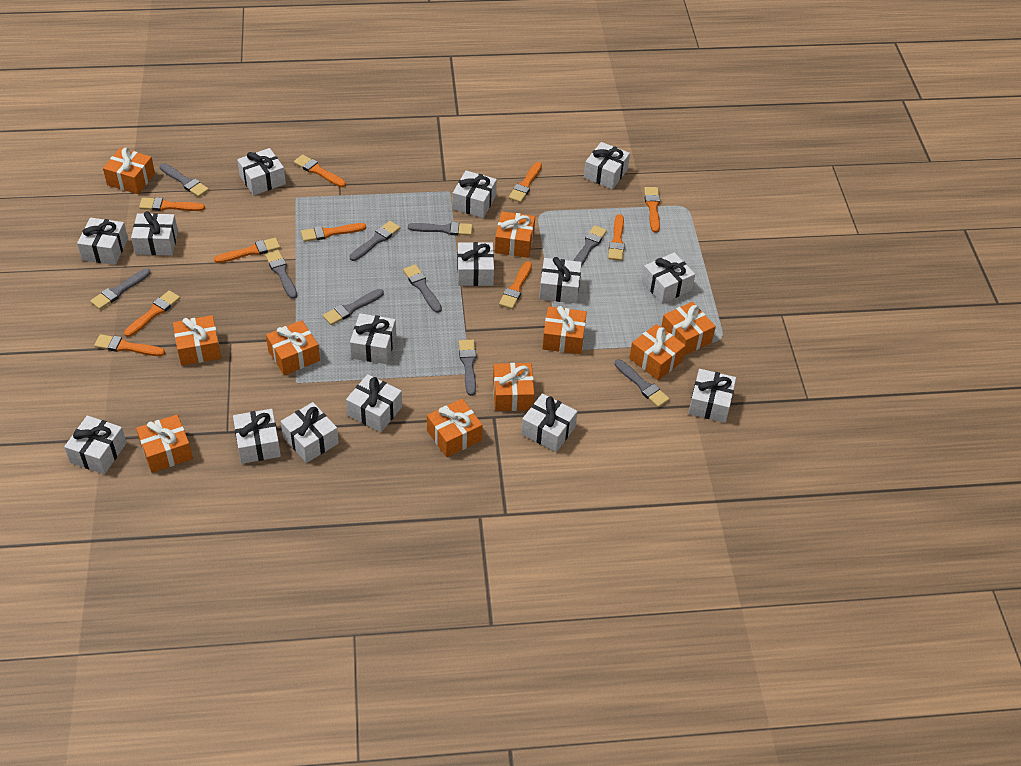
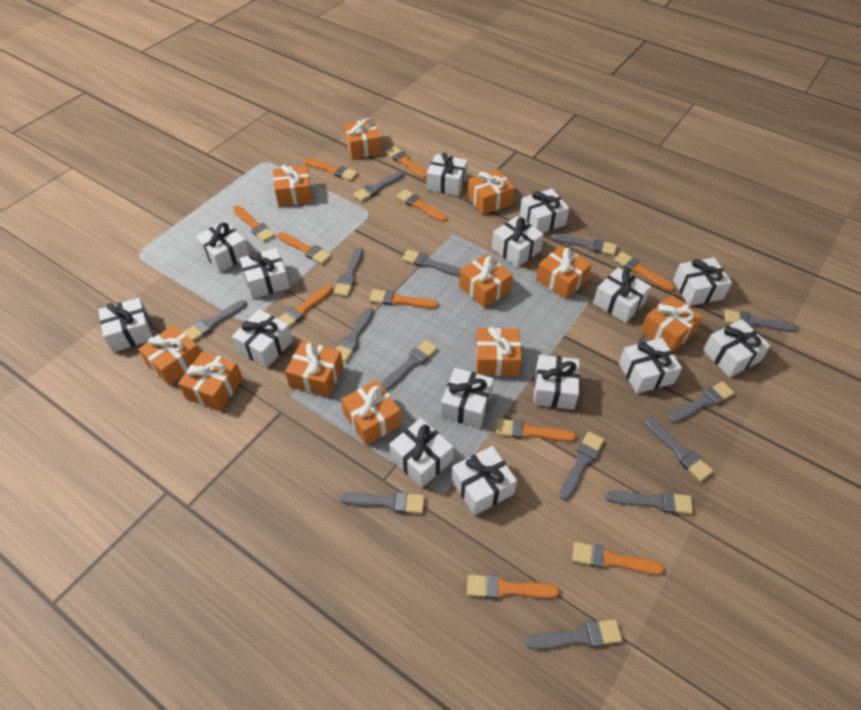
grey brush: 10 -> 14
orange brush: 10 -> 11
orange gift: 10 -> 11

